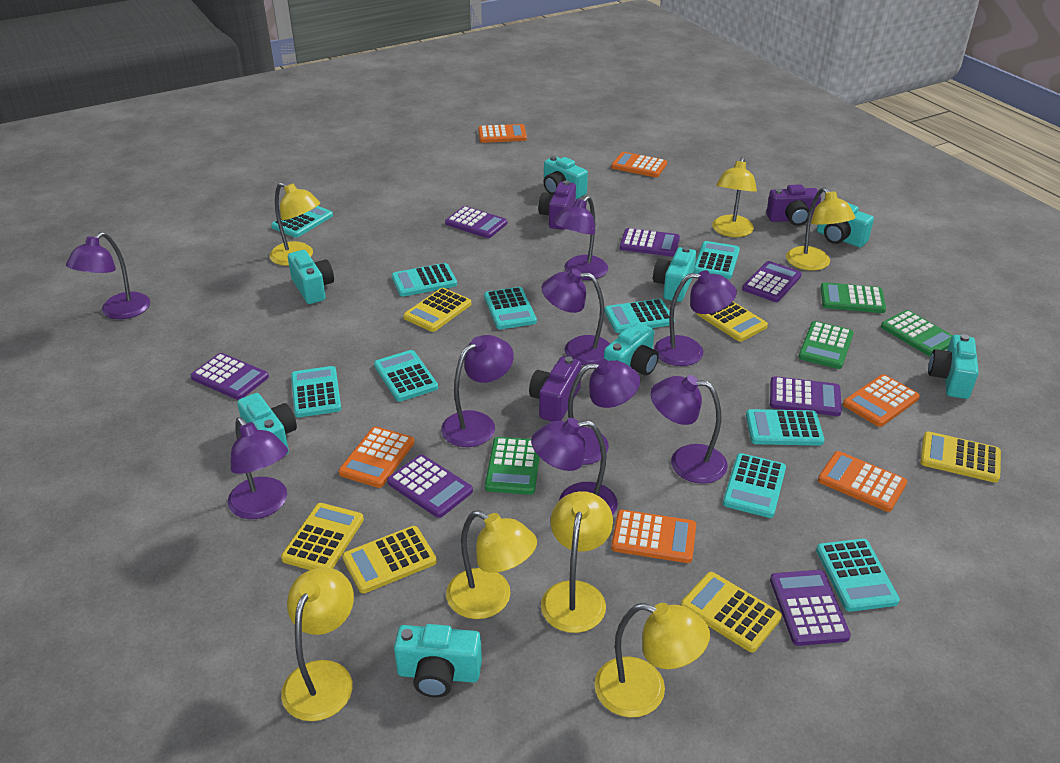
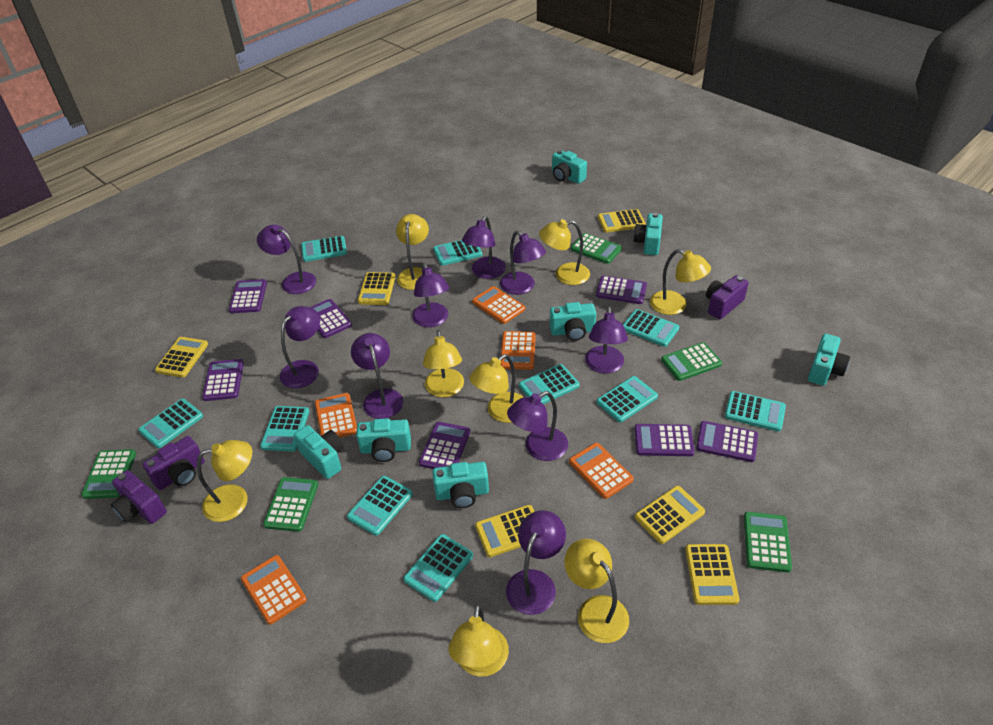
green calculator: 4 -> 5
orange calculator: 6 -> 5
turquoise camera: 8 -> 7
yellow lamp: 7 -> 8

